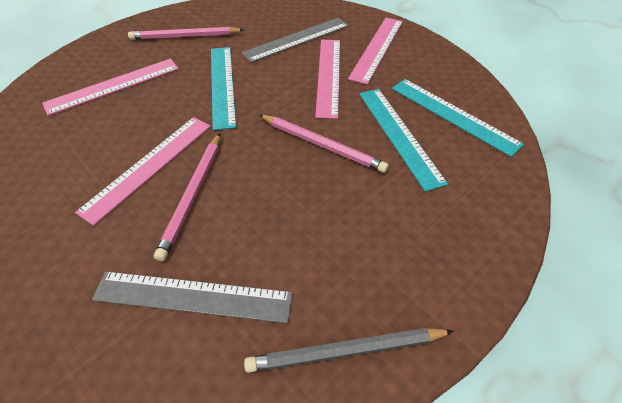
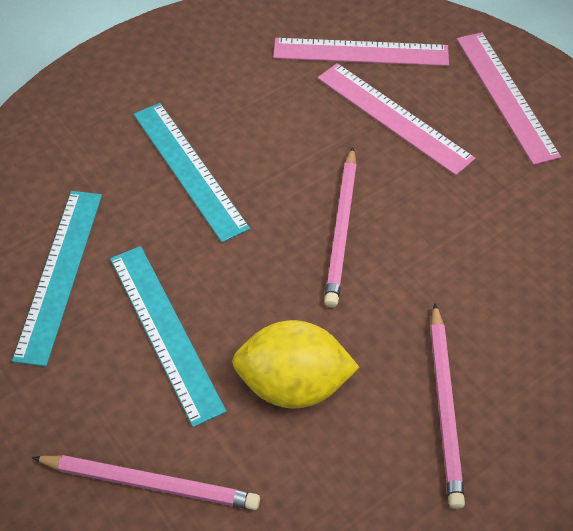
grey pencil: 1 -> 0
grey ruler: 2 -> 0
pink ruler: 4 -> 3
yellow lemon: 0 -> 1

